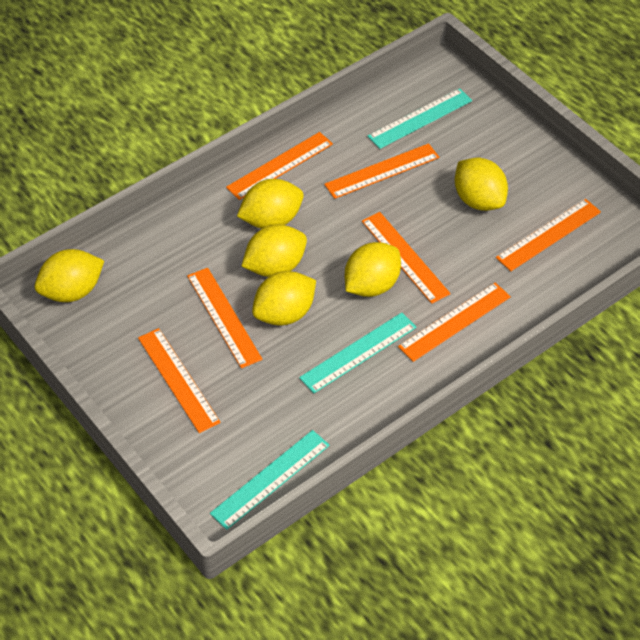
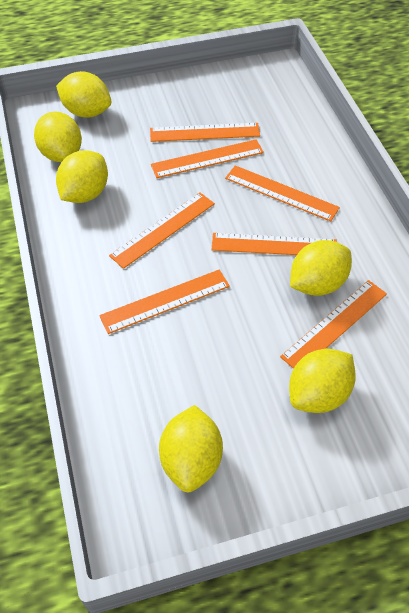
turquoise ruler: 3 -> 0

